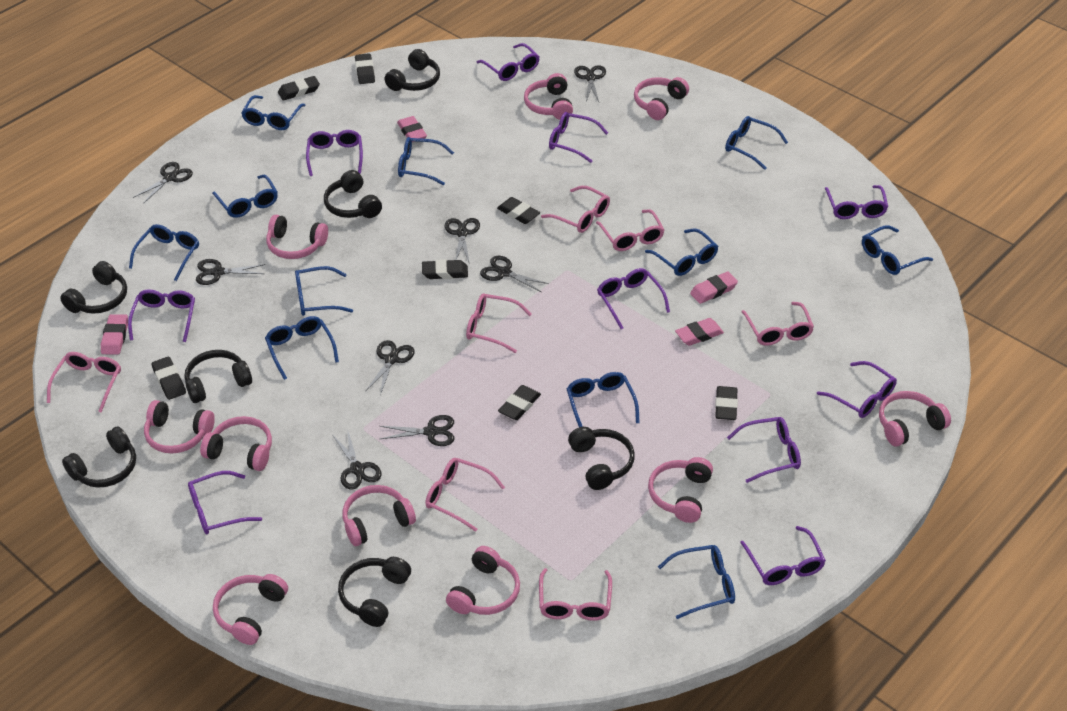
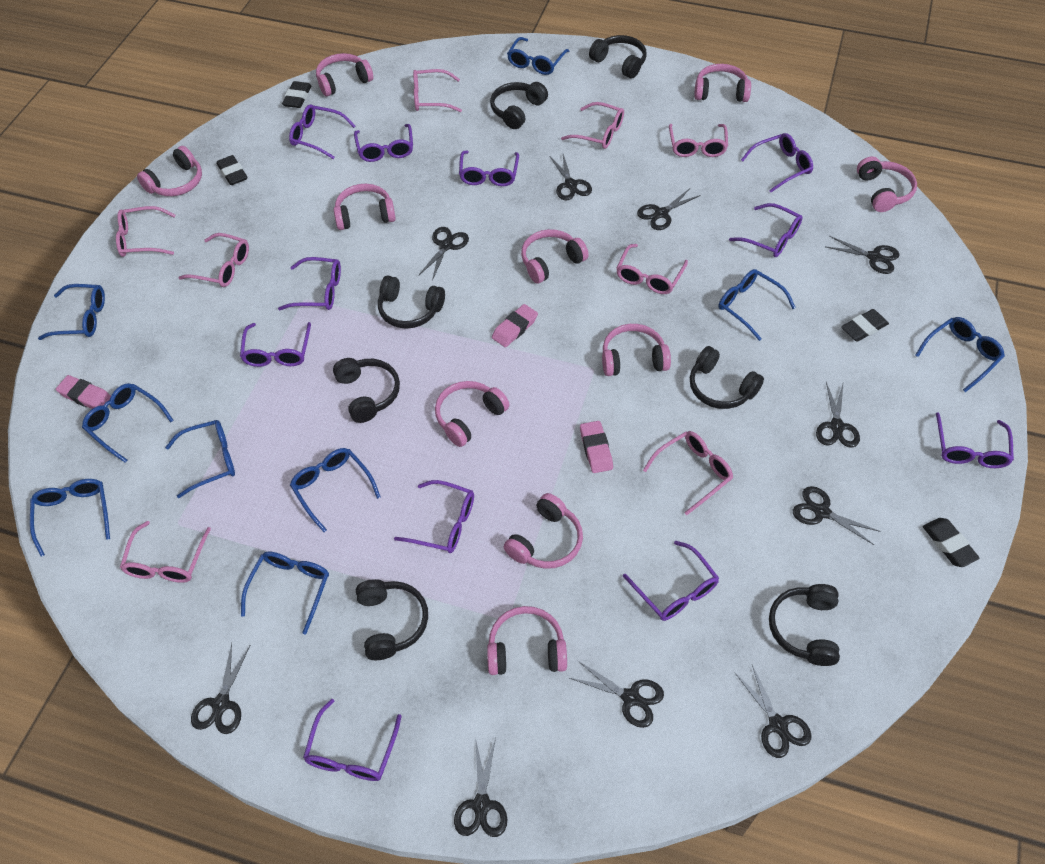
black eraser: 7 -> 4
black scissors: 8 -> 10
blue glasses: 11 -> 9
pink eraser: 4 -> 3
pink glasses: 7 -> 8
purple glasses: 10 -> 11

